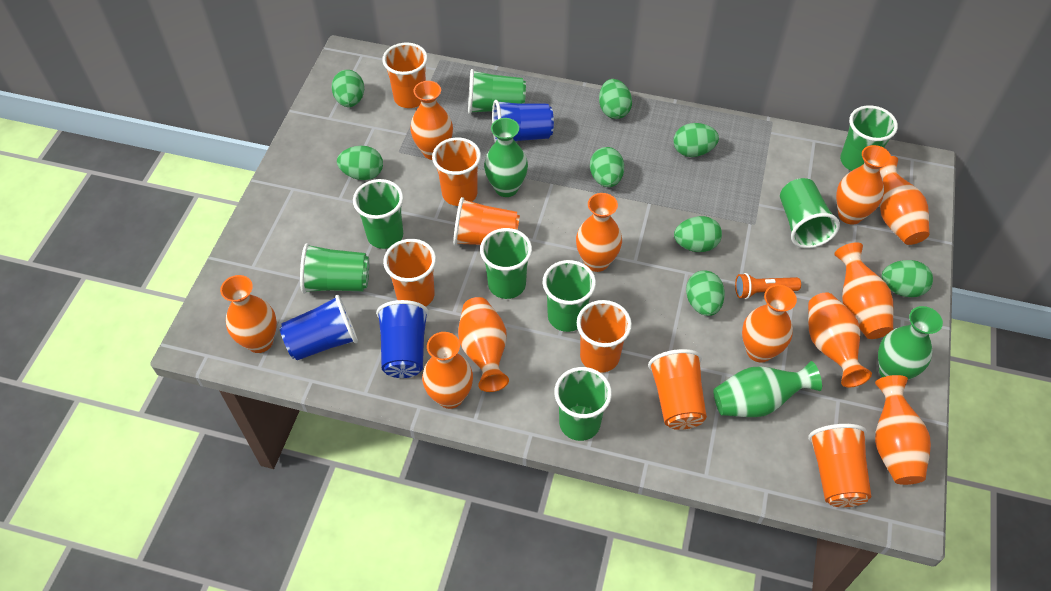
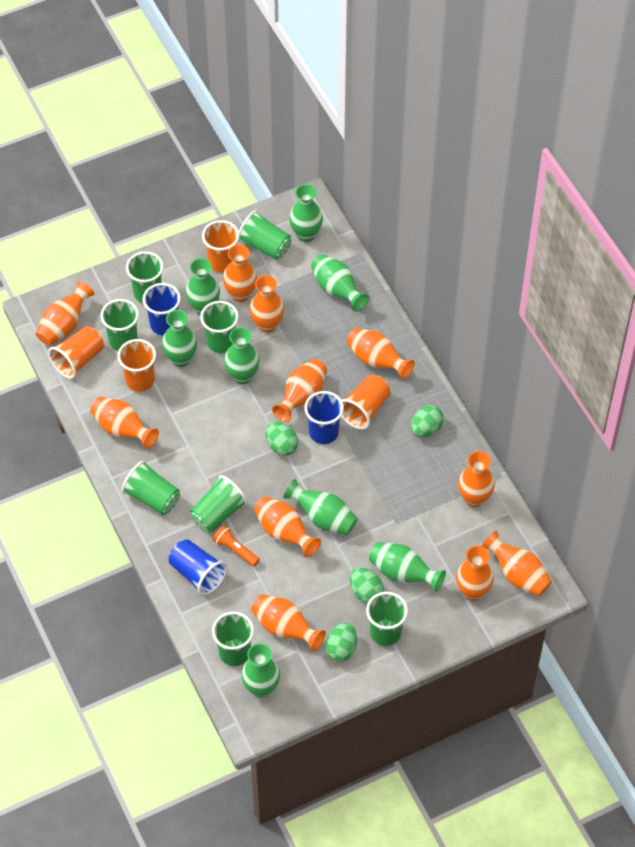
green egg: 8 -> 4
green vase: 3 -> 8
orange cup: 7 -> 4

